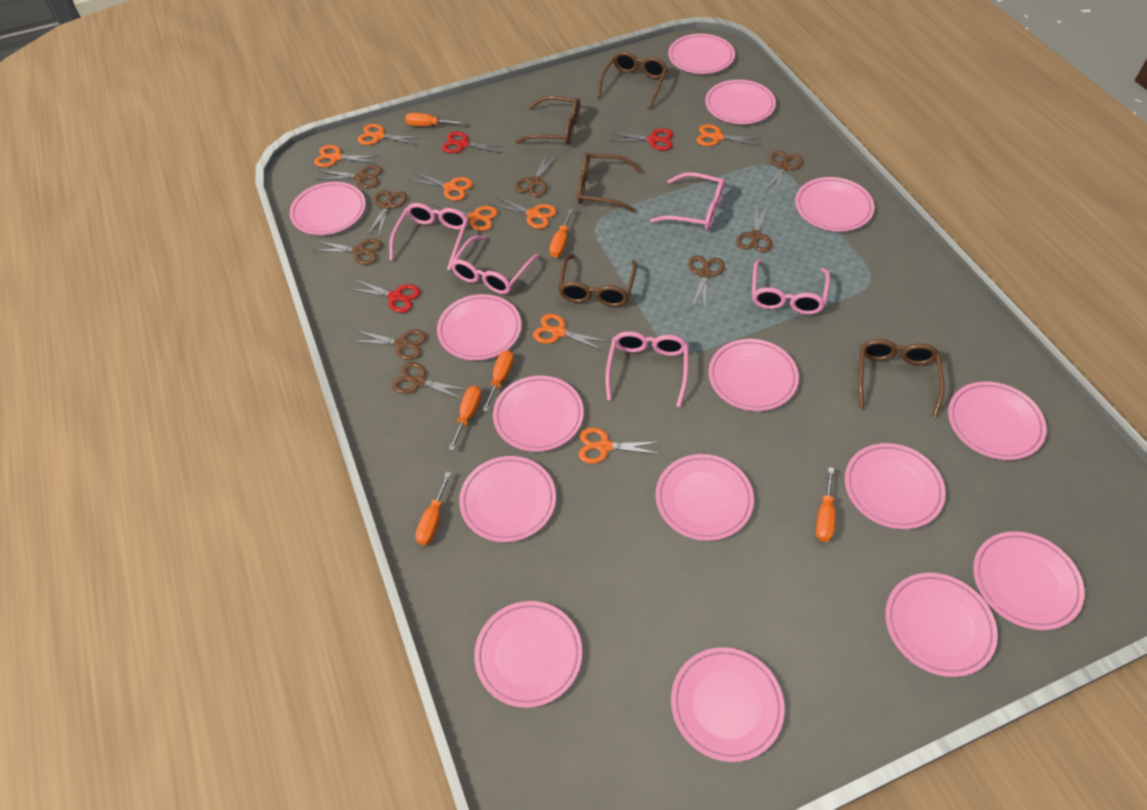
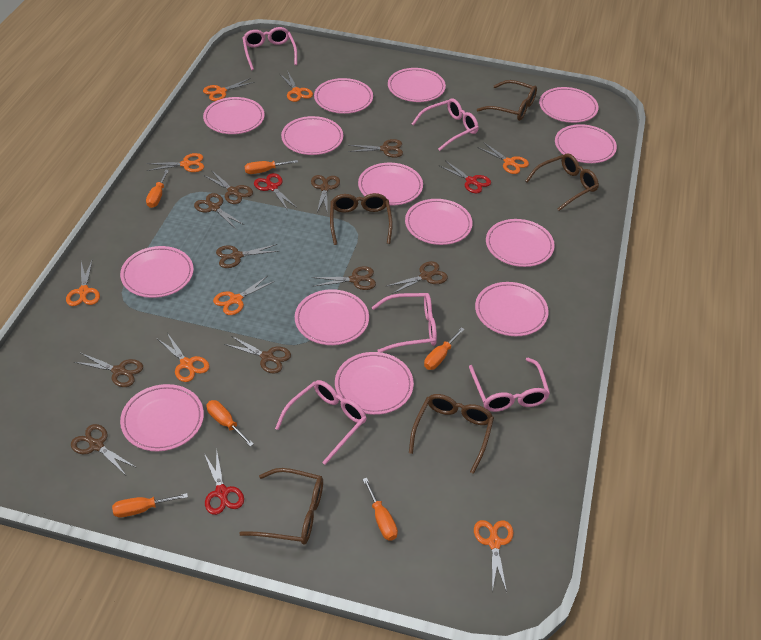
brown scissors: 9 -> 10
pink plate: 15 -> 14

